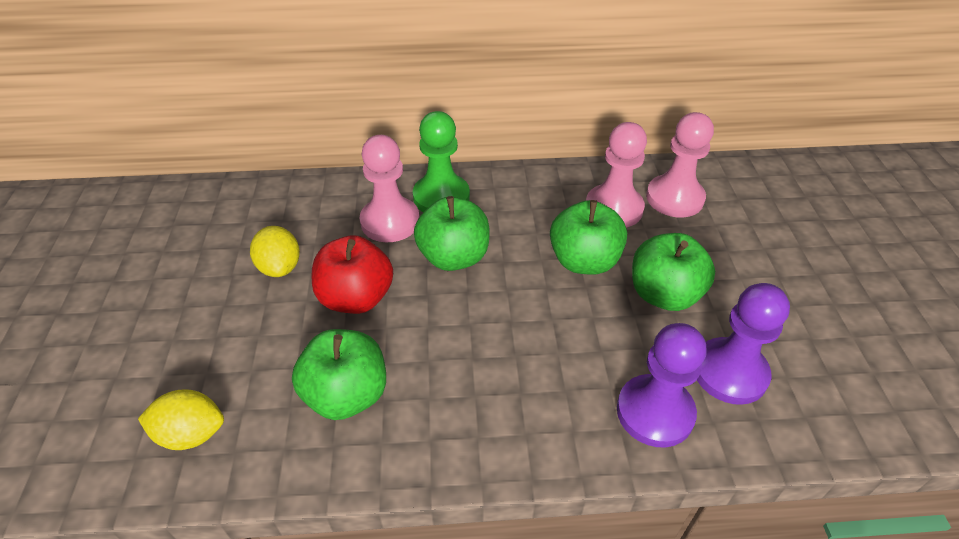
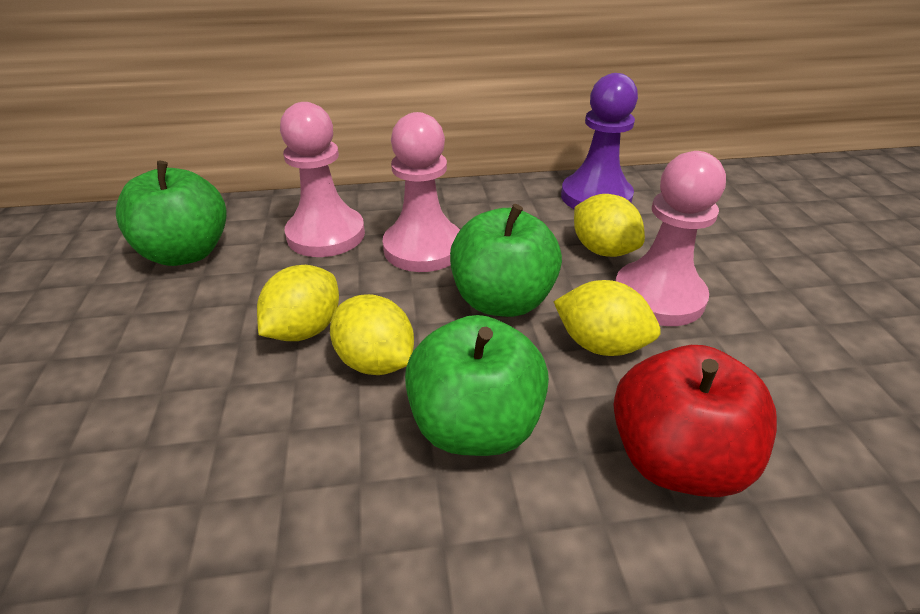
green apple: 4 -> 3
green pawn: 1 -> 0
purple pawn: 2 -> 1
yellow lemon: 2 -> 4

